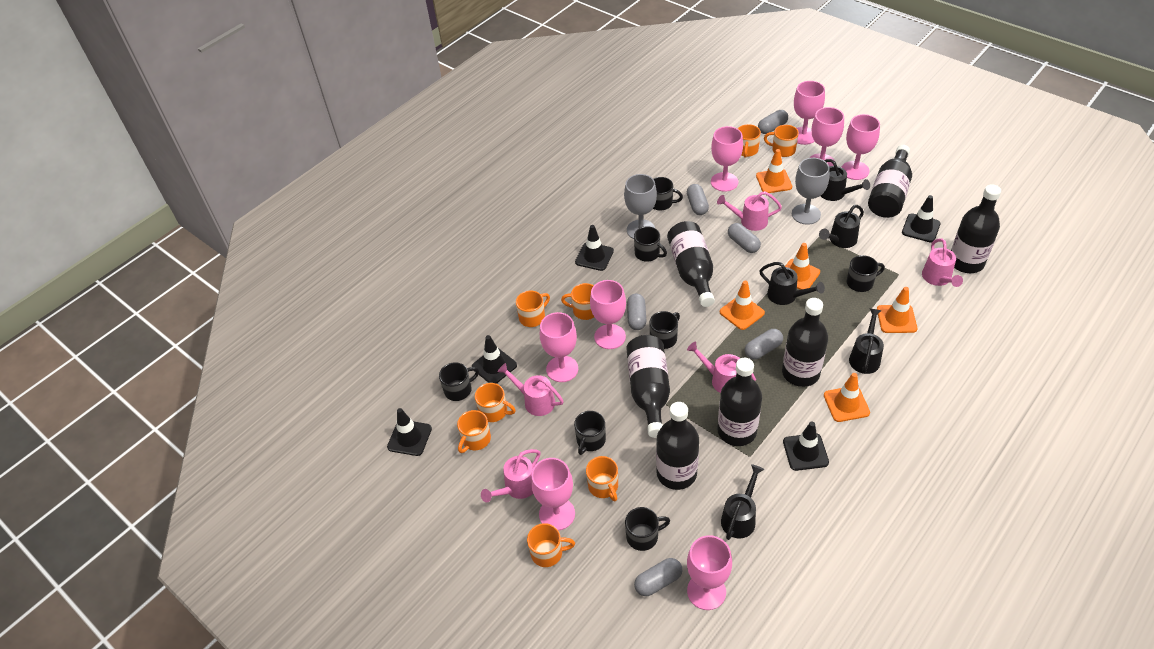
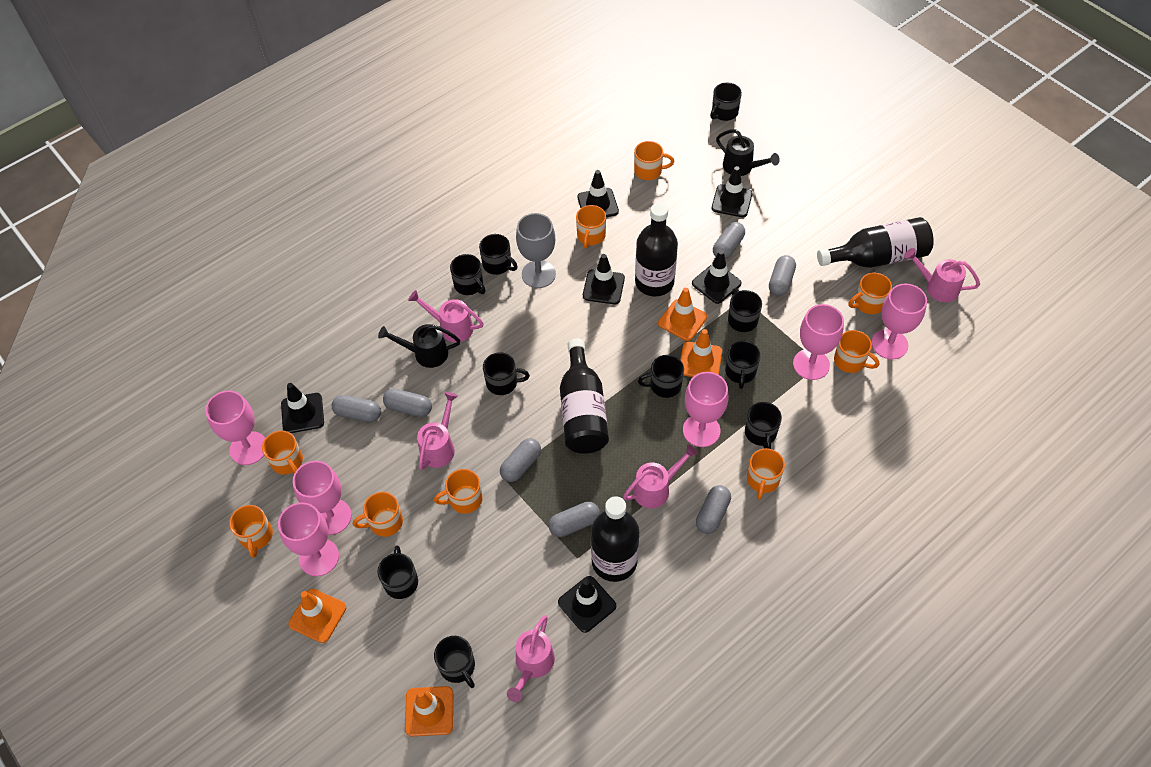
black bottle: 7 -> 4
black mug: 7 -> 10
black traffic cone: 5 -> 6
black watering can: 5 -> 2
grey capsule: 6 -> 7
grey goblet: 2 -> 1
orange mug: 8 -> 9
orange traffic cone: 5 -> 4
pink goblet: 8 -> 6

